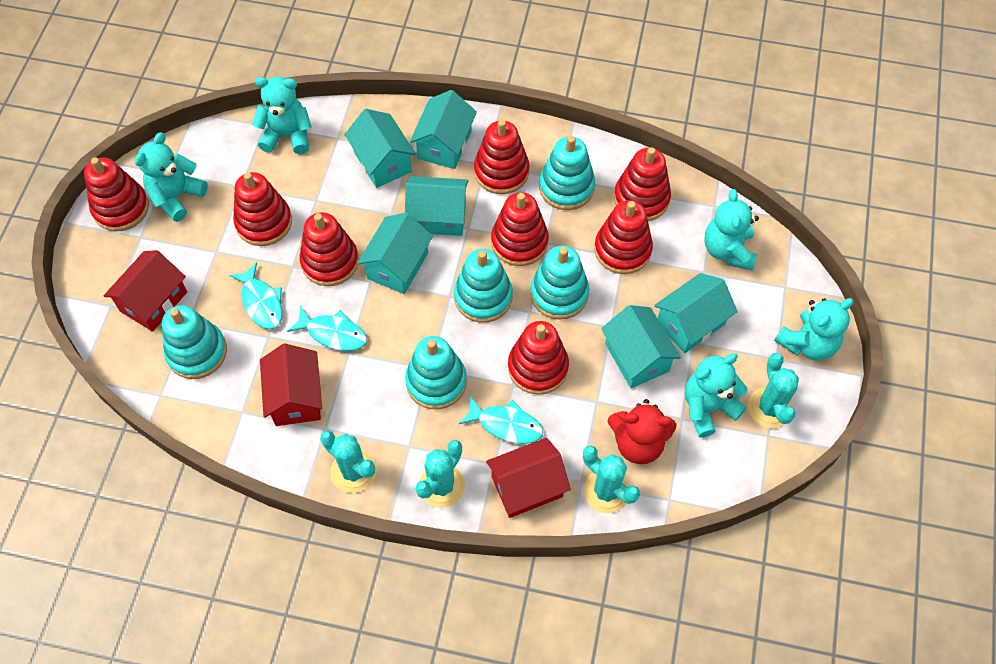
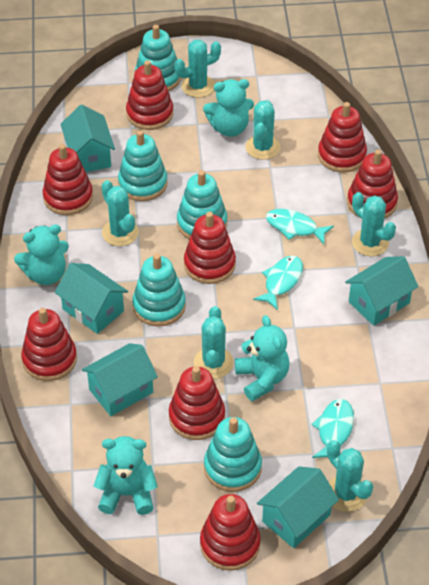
red house: 3 -> 0
red teddy bear: 1 -> 0
turquoise cactus: 4 -> 6
turquoise house: 6 -> 5
turquoise teddy bear: 5 -> 4

